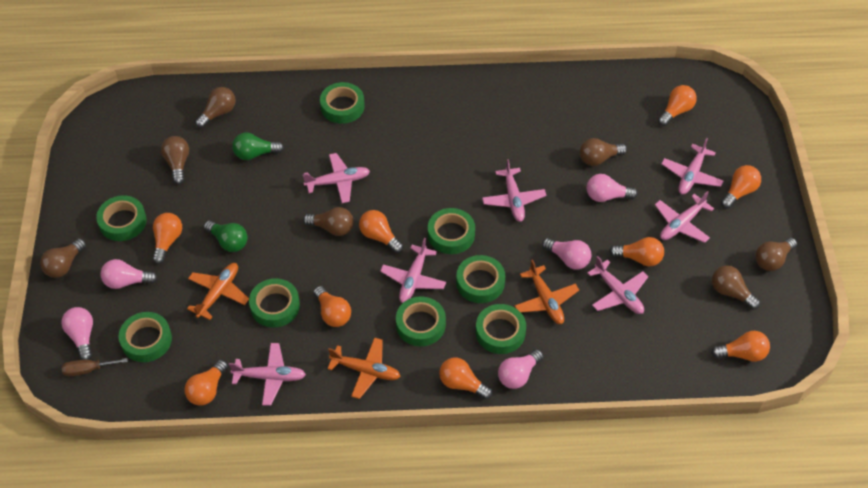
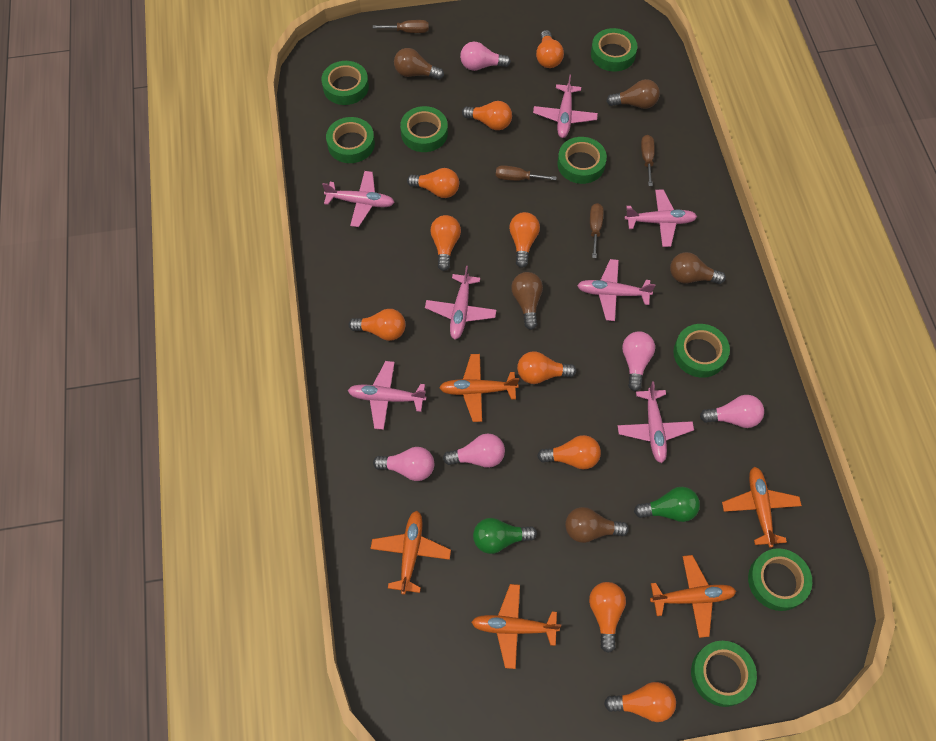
brown light bulb: 7 -> 5
brown screwdriver: 1 -> 4
orange light bulb: 9 -> 10
orange plane: 3 -> 5

